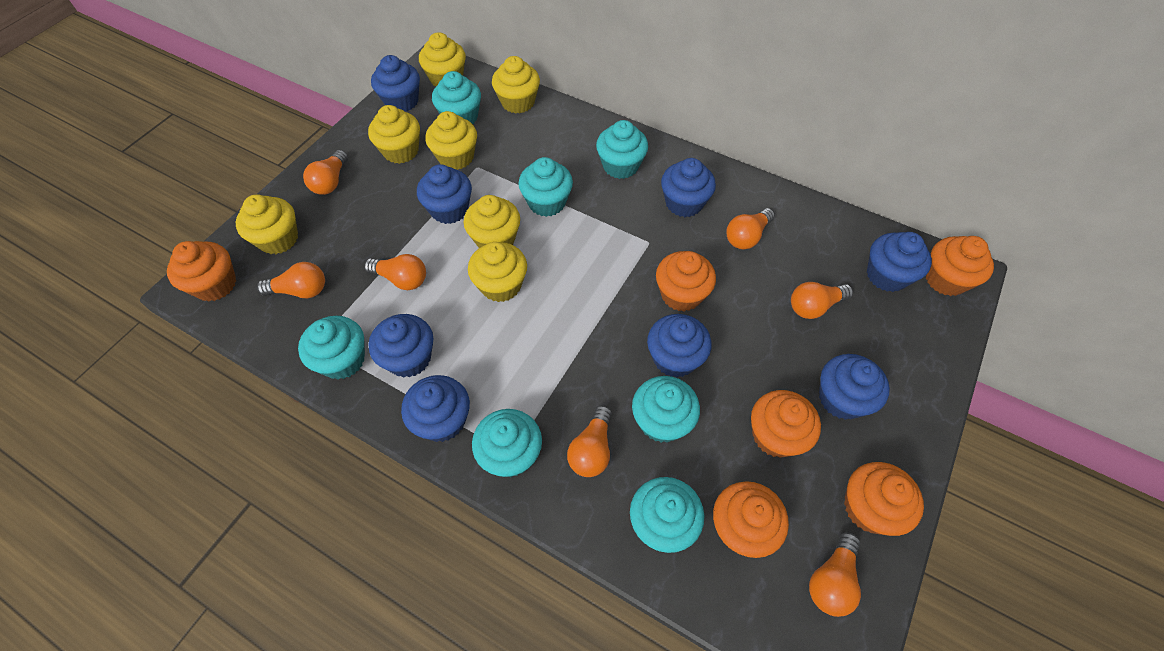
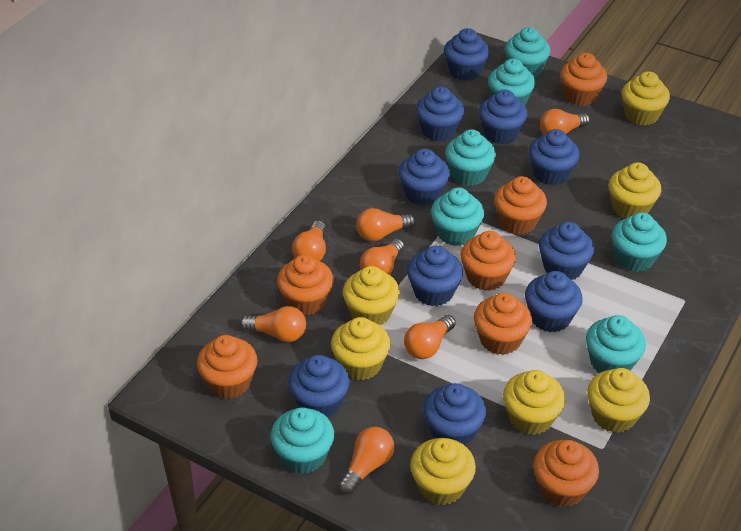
blue cupcake: 8 -> 10
orange cupcake: 6 -> 7

